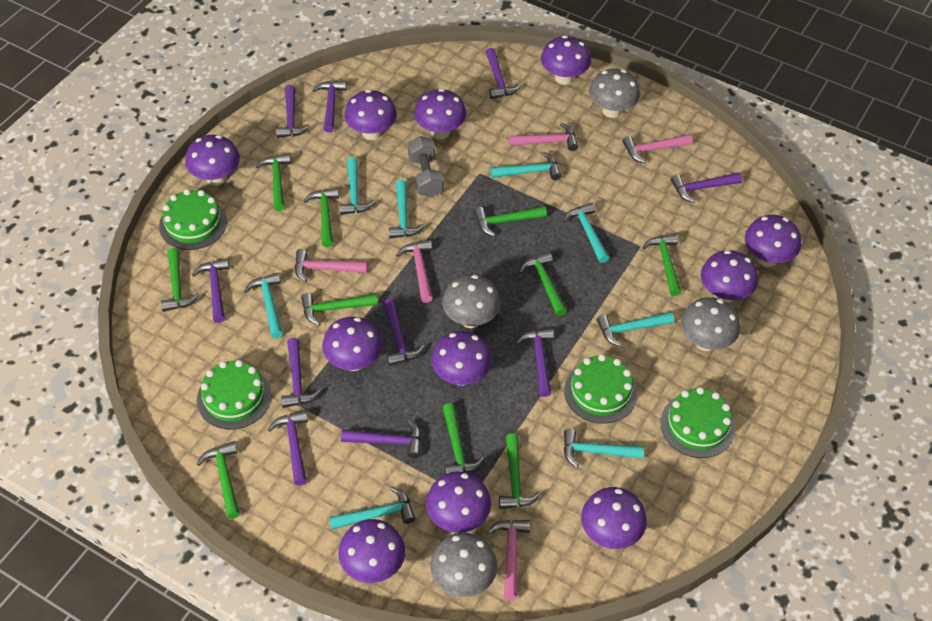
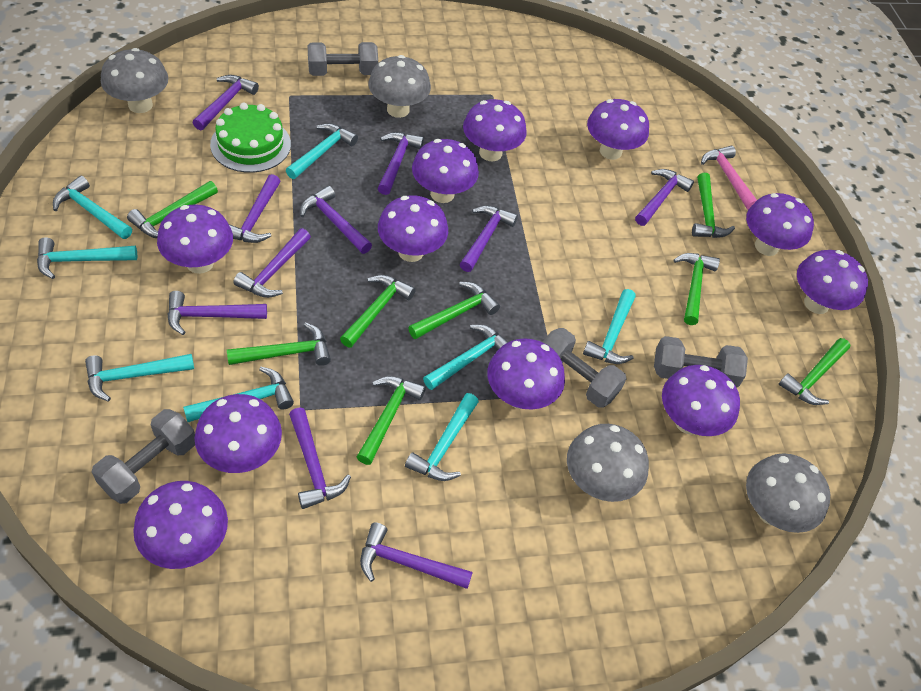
green cake: 4 -> 1
green hammer: 10 -> 8
grey dumbbell: 1 -> 4
pink hammer: 5 -> 1

